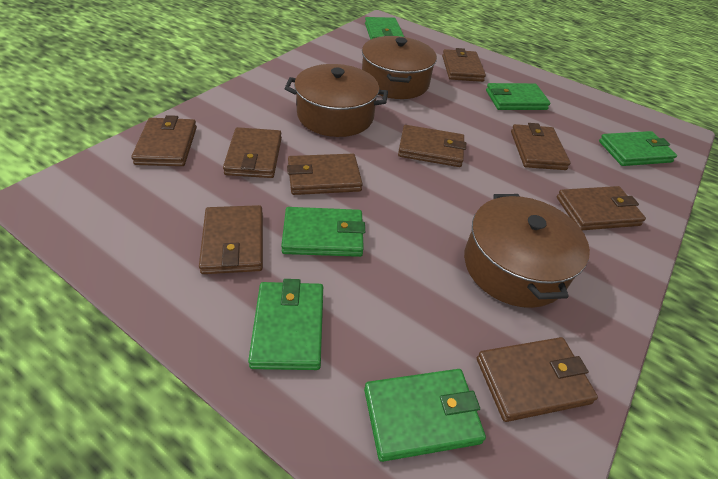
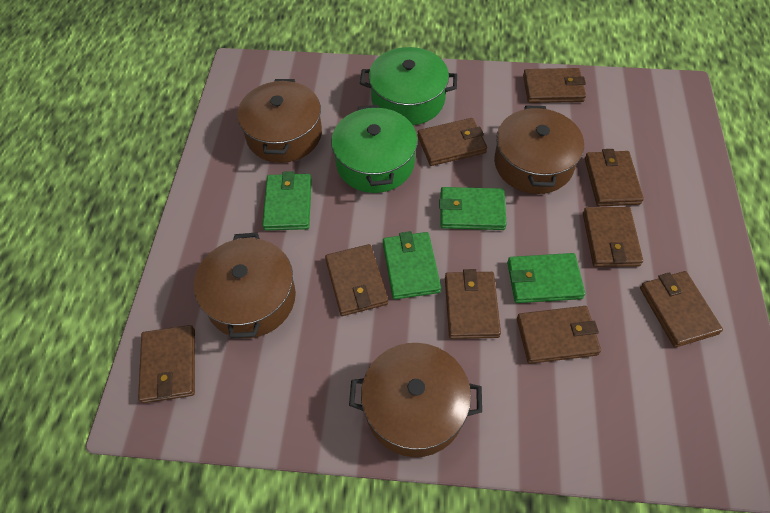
brown pot: 3 -> 4
green pot: 0 -> 2
green wallet: 6 -> 4

